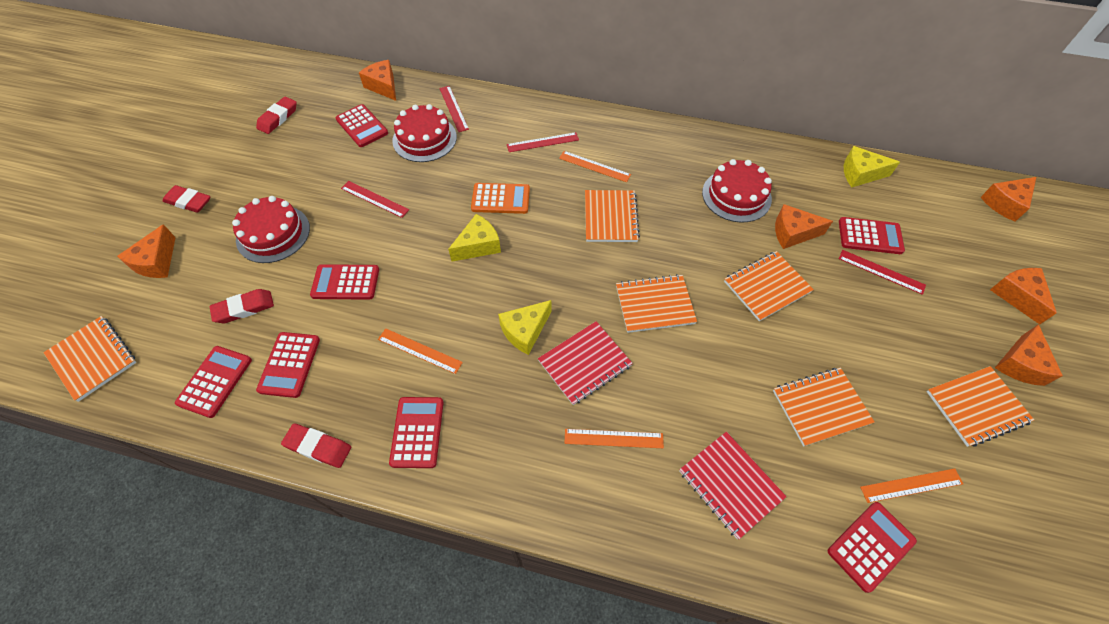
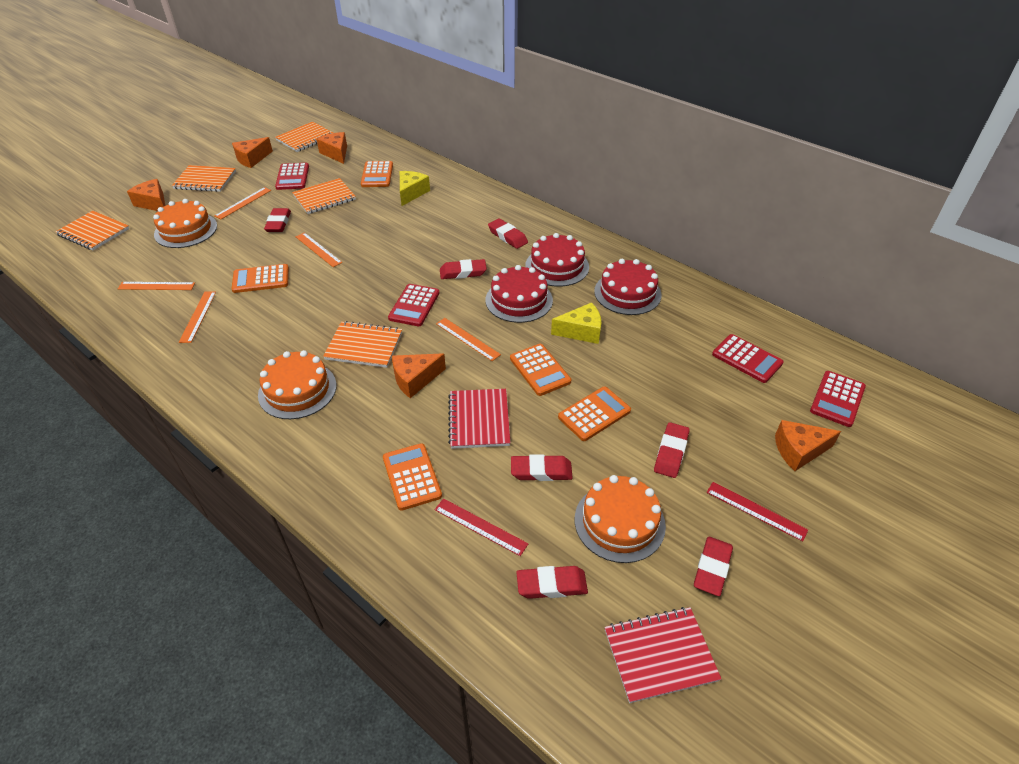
orange cake: 0 -> 3
orange calculator: 1 -> 5
orange cheese: 6 -> 5
orange notebook: 6 -> 5
orange ruler: 4 -> 5
red calculator: 7 -> 4
red eraser: 4 -> 7
red ruler: 4 -> 2
yellow cheese: 3 -> 2

